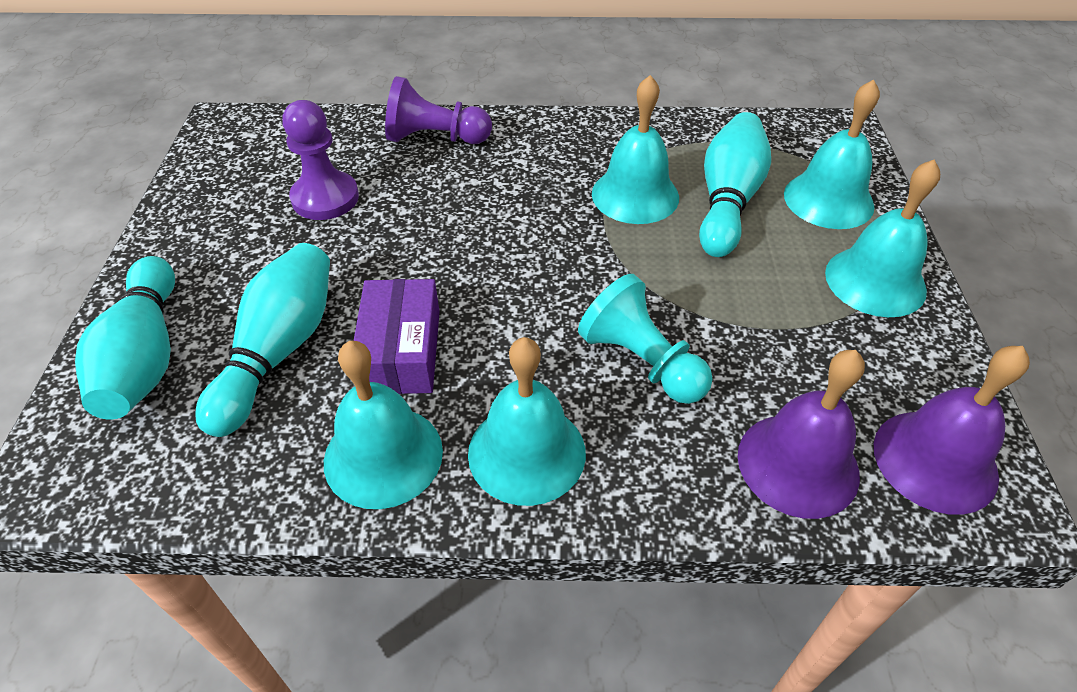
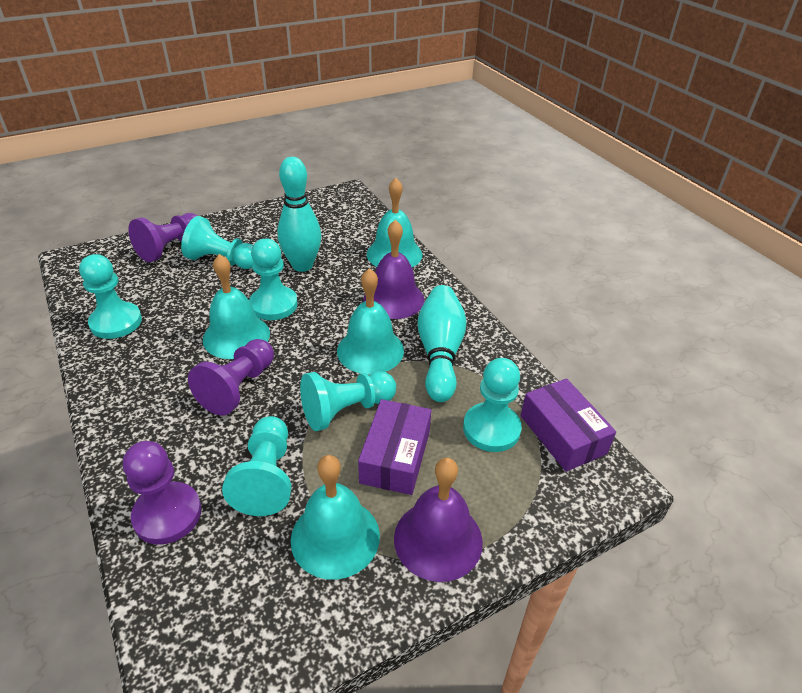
purple box: 1 -> 2
purple pawn: 2 -> 3
turquoise bell: 5 -> 4
turquoise bowling pin: 3 -> 2
turquoise pawn: 1 -> 6

